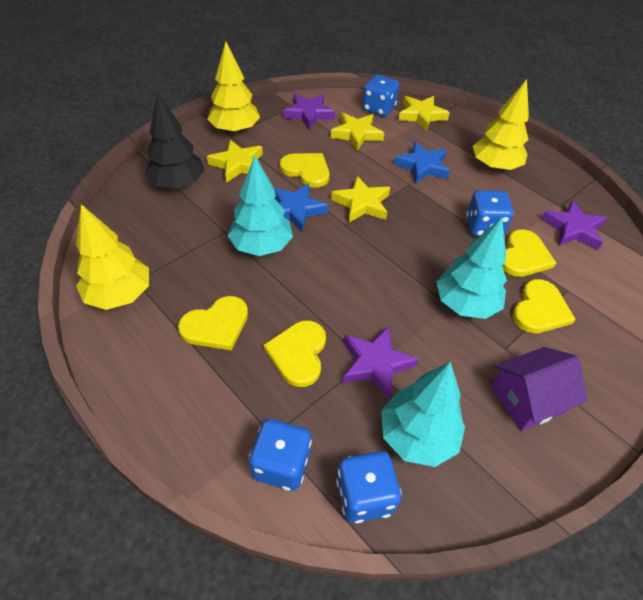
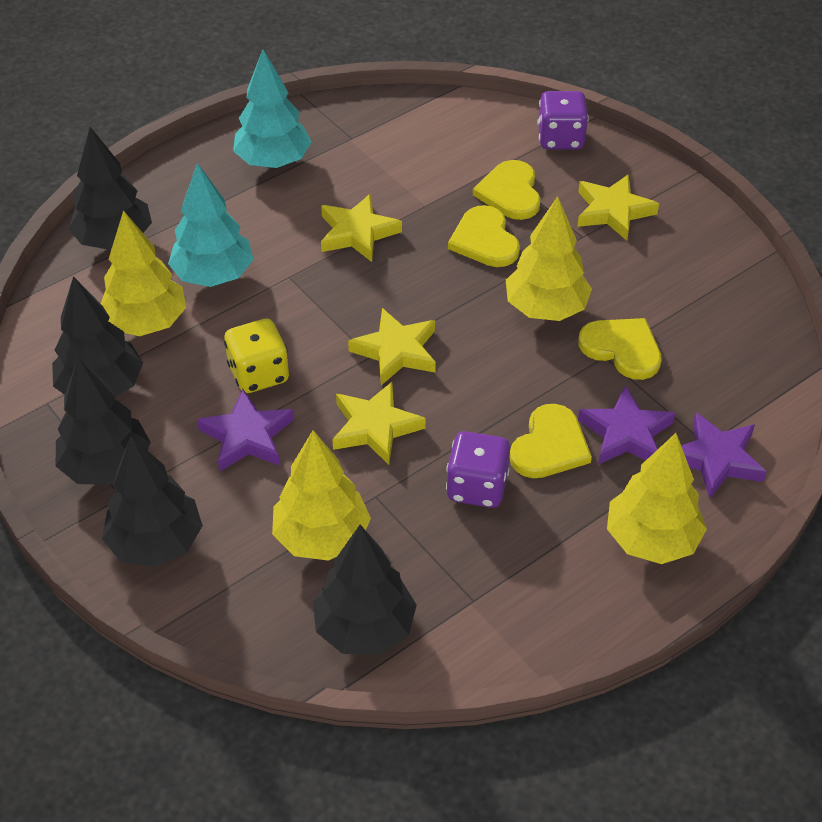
black tree: 1 -> 5
blue dice: 4 -> 0
blue star: 2 -> 0
purple dice: 0 -> 2
purple house: 1 -> 0
turquoise tree: 3 -> 2
yellow dice: 0 -> 1
yellow heart: 5 -> 4
yellow tree: 3 -> 4

